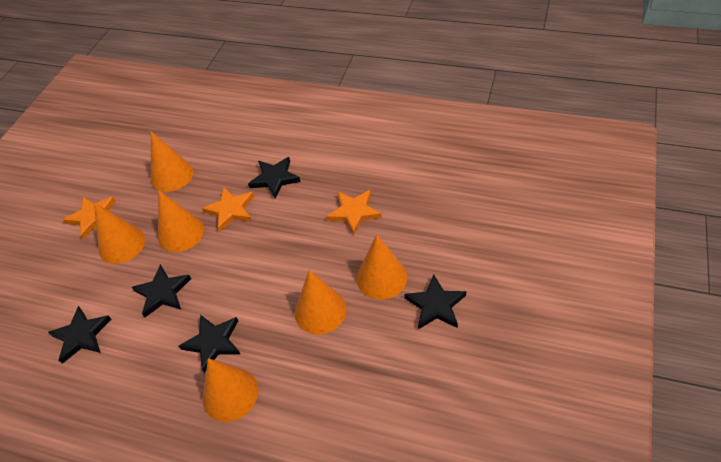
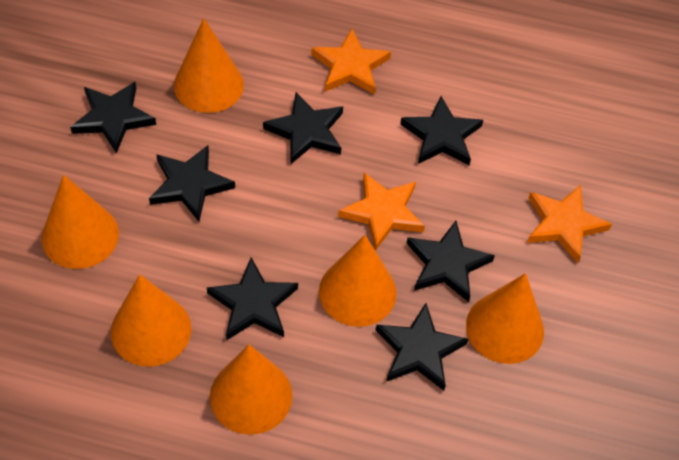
black star: 5 -> 7

